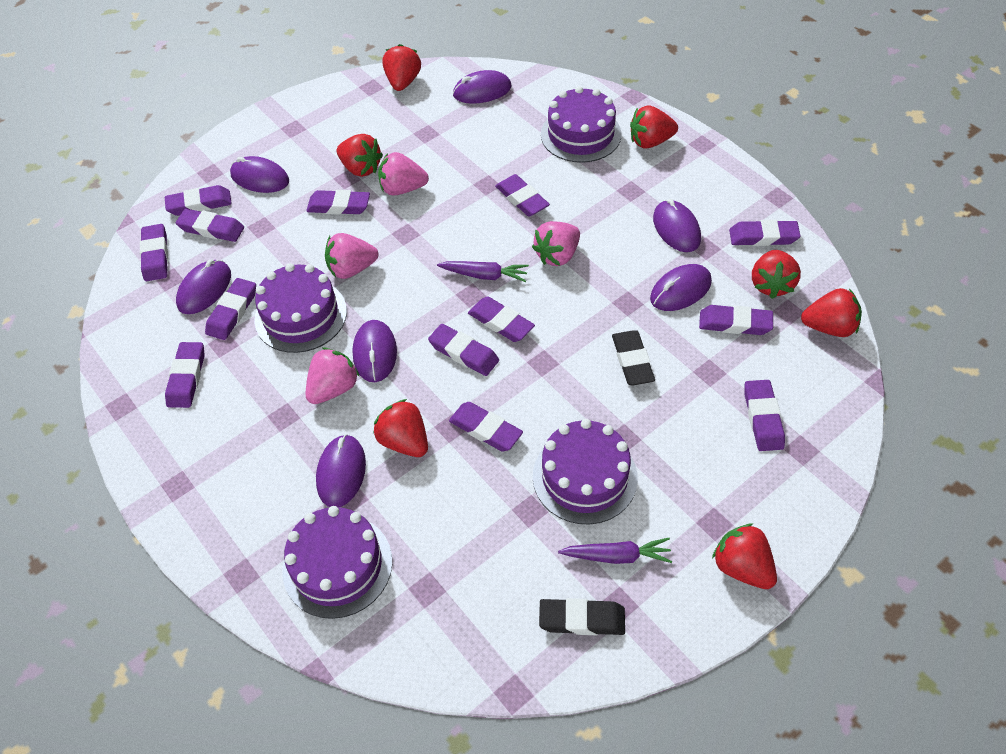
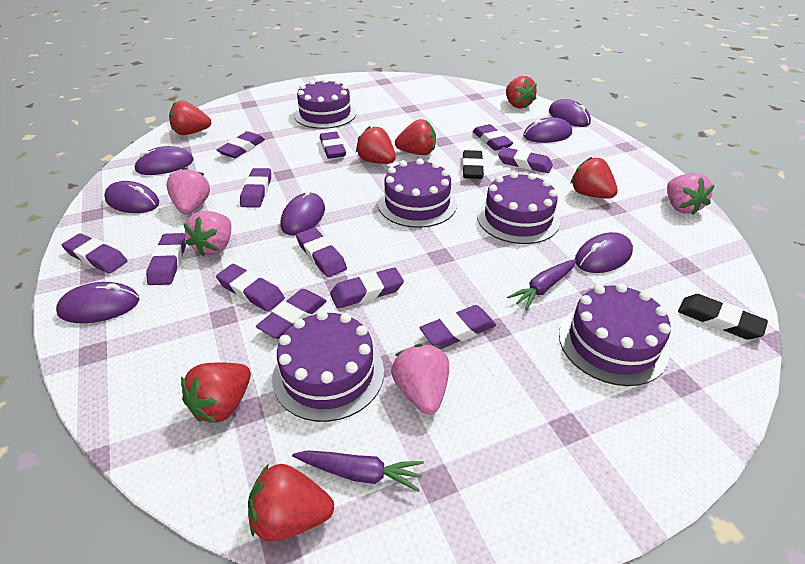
purple cake: 4 -> 5
purple eraser: 13 -> 12

